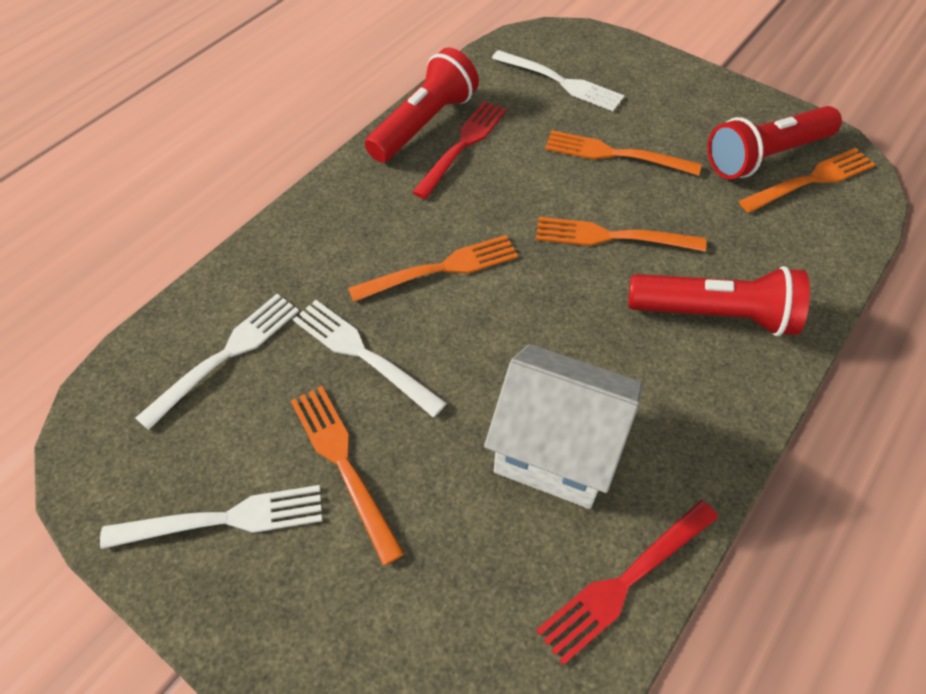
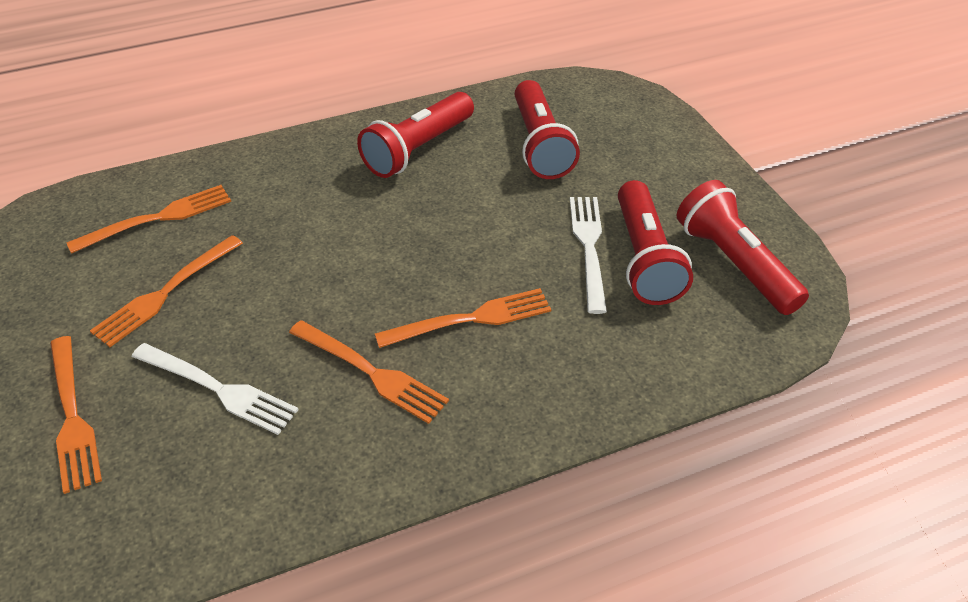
red flashlight: 3 -> 4
red fork: 2 -> 0
white fork: 4 -> 2
white house: 1 -> 0

